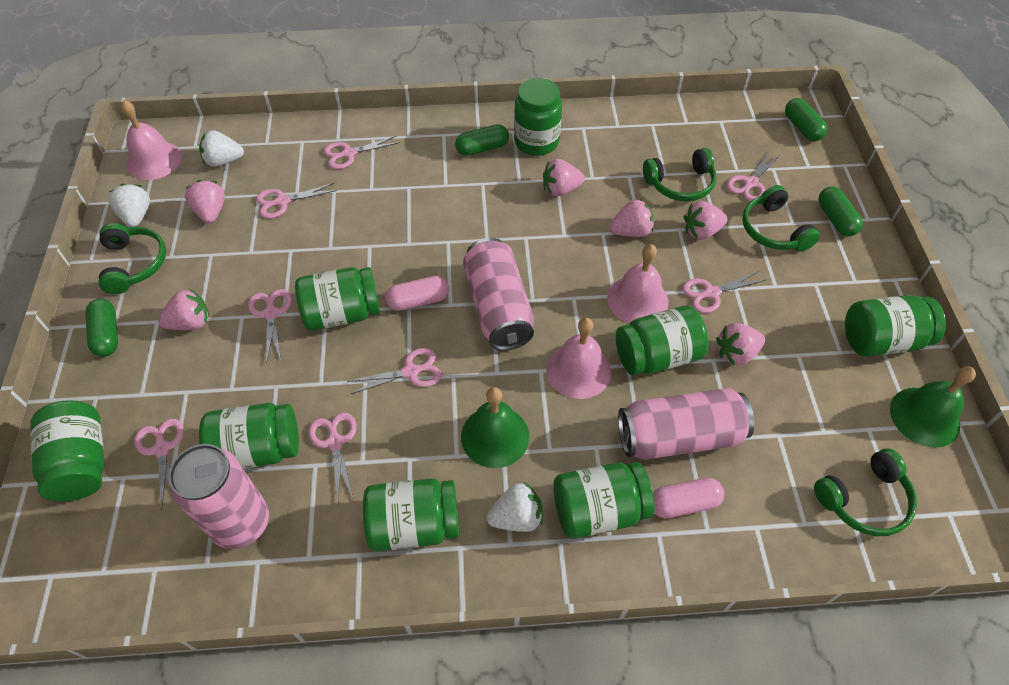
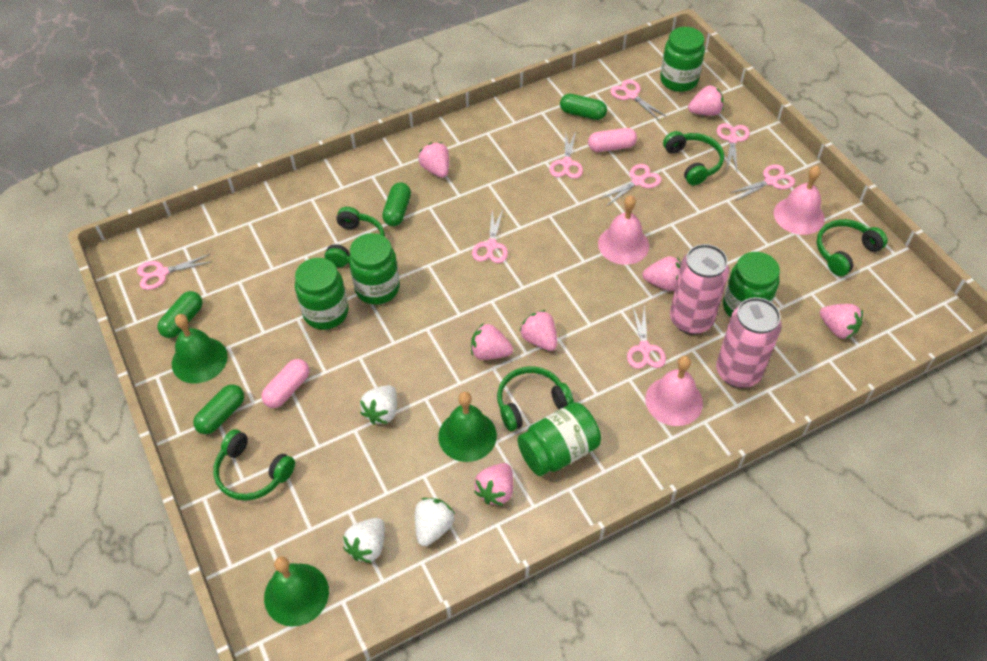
green bell: 2 -> 3
green headphones: 4 -> 5
green jar: 8 -> 5
pink can: 3 -> 2
pink strawberry: 6 -> 7

